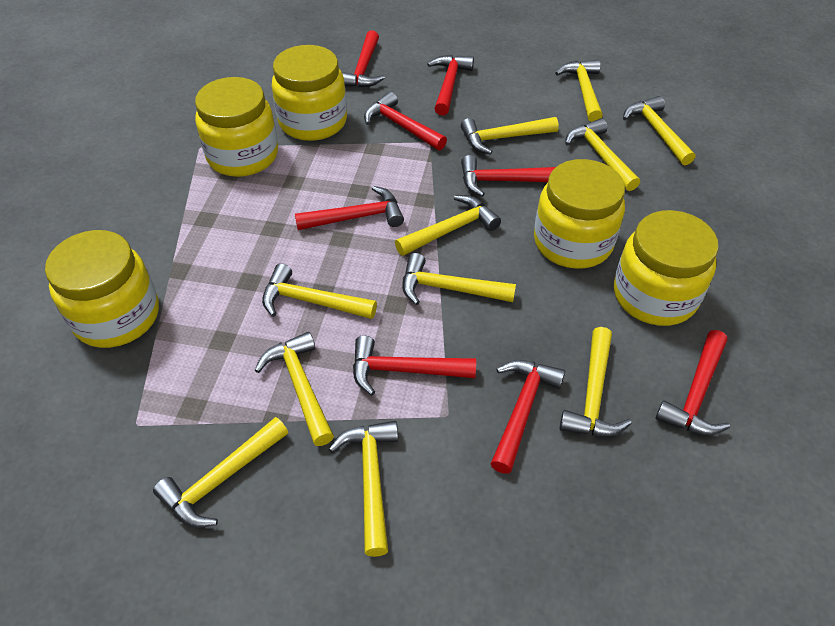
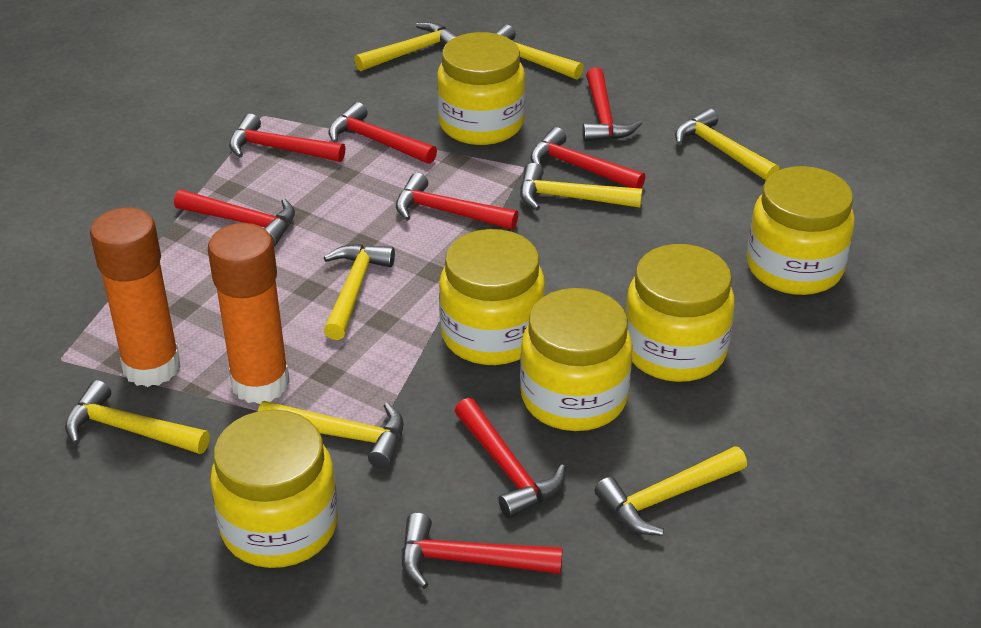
orange glue stick: 0 -> 2
yellow hammer: 11 -> 8
yellow jar: 5 -> 6

